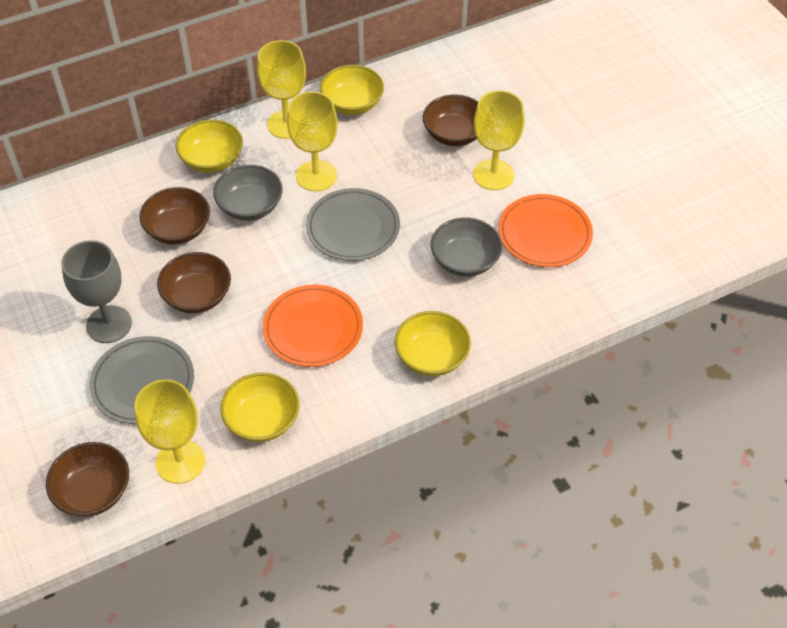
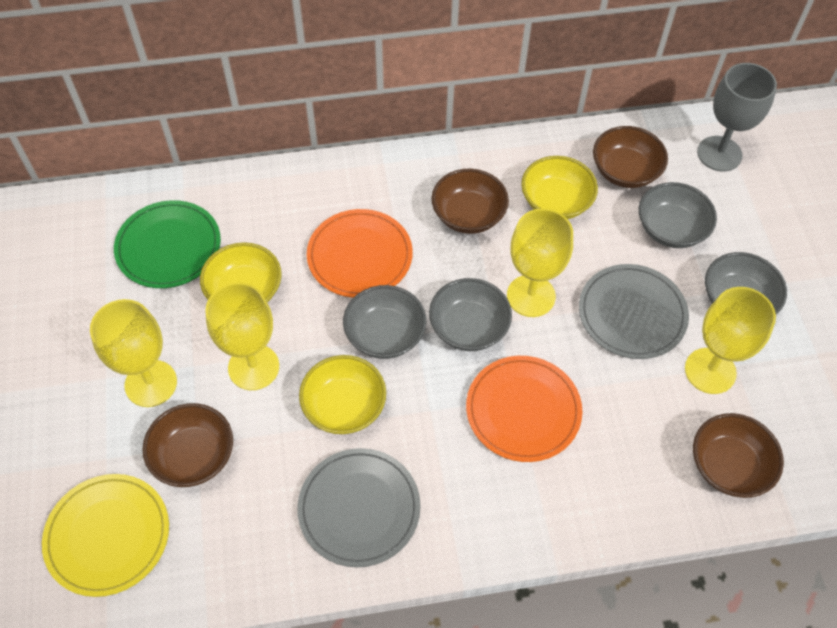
green plate: 0 -> 1
grey bowl: 2 -> 4
yellow bowl: 4 -> 3
yellow plate: 0 -> 1

